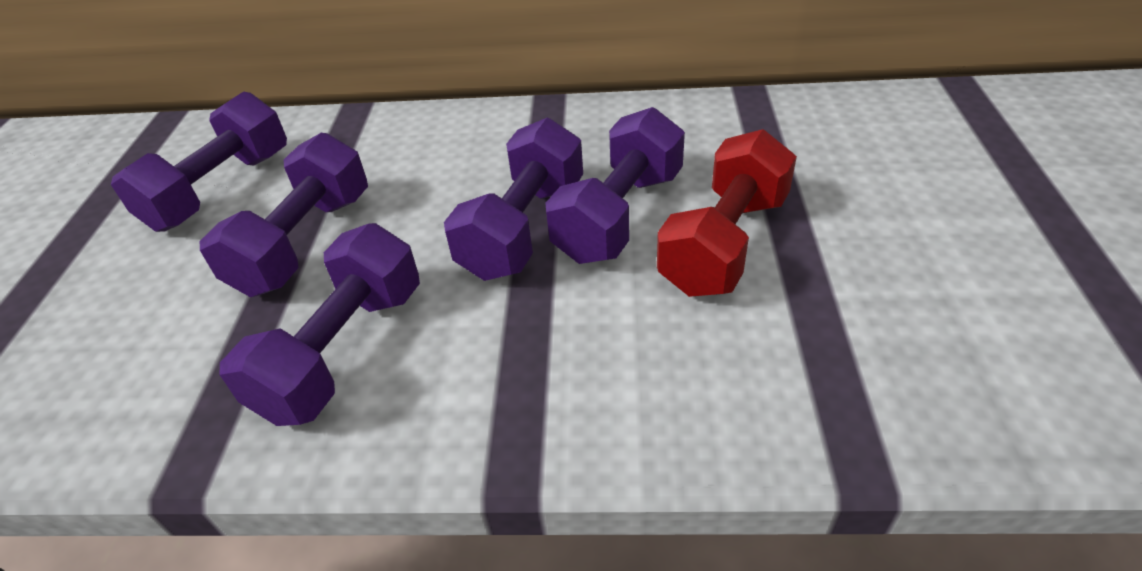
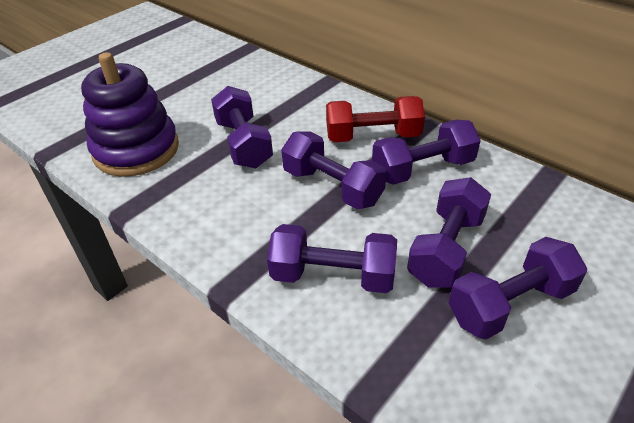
purple dumbbell: 5 -> 6
purple stacking toy: 0 -> 1

